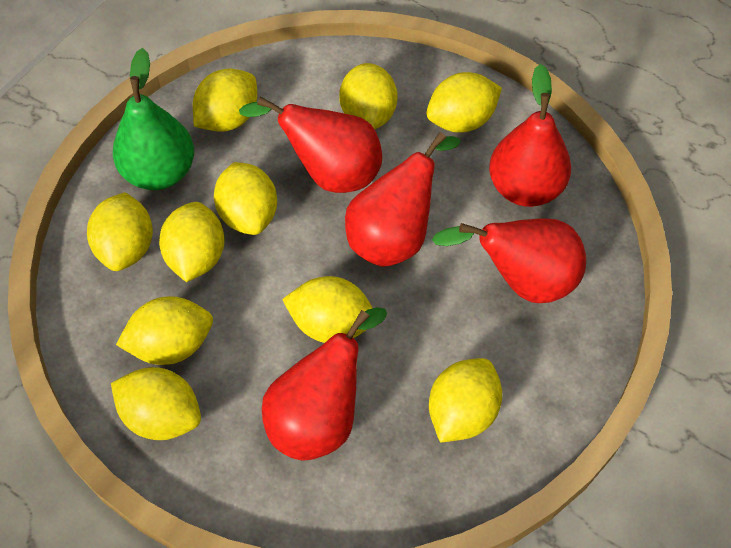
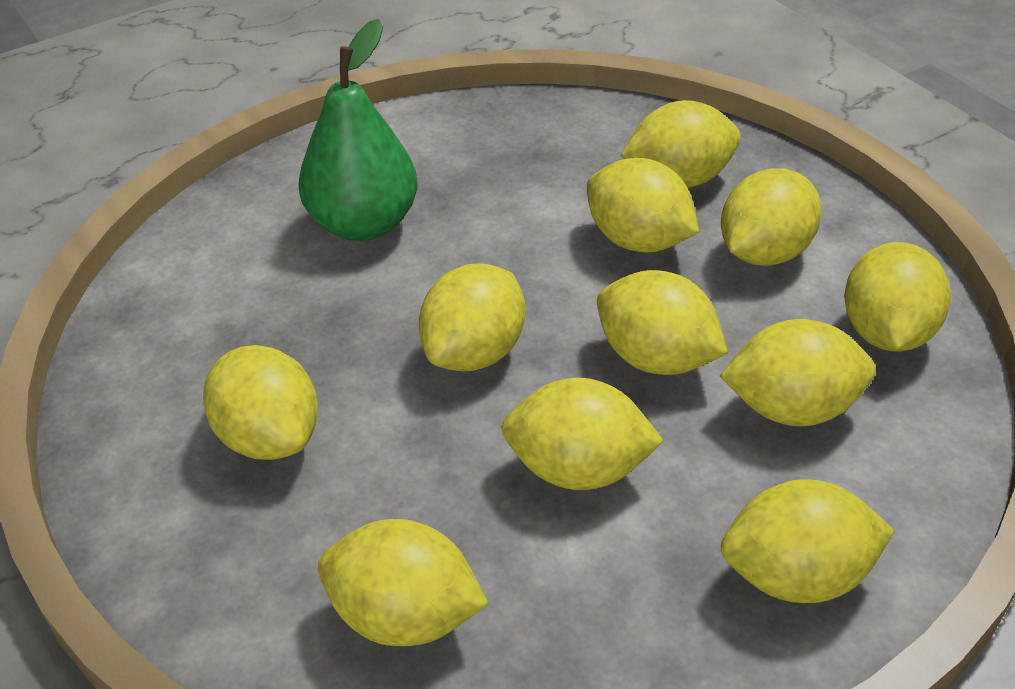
red pear: 5 -> 0
yellow lemon: 10 -> 11

